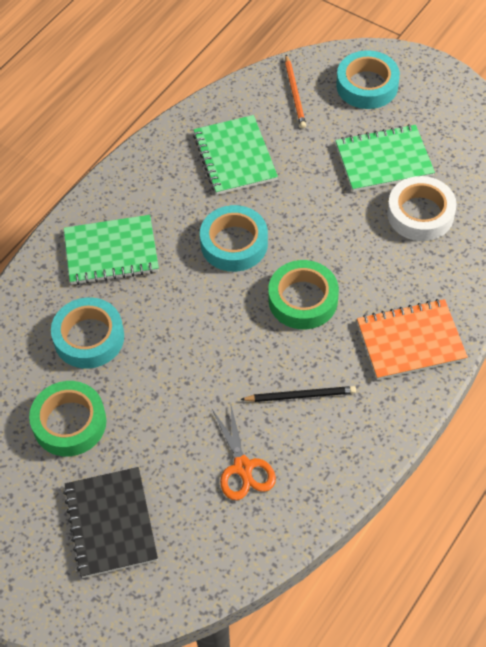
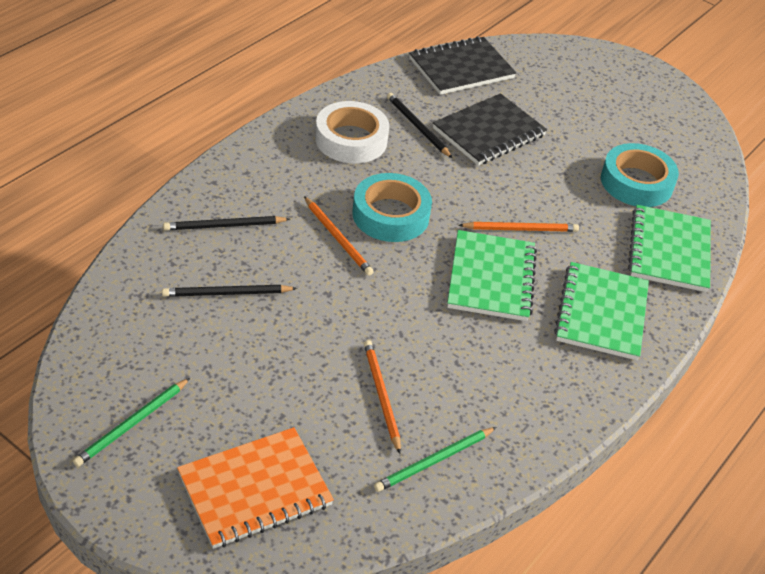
black notebook: 1 -> 2
black pencil: 1 -> 3
green pencil: 0 -> 2
green tape: 2 -> 0
orange pencil: 1 -> 3
orange scissors: 1 -> 0
turquoise tape: 3 -> 2

